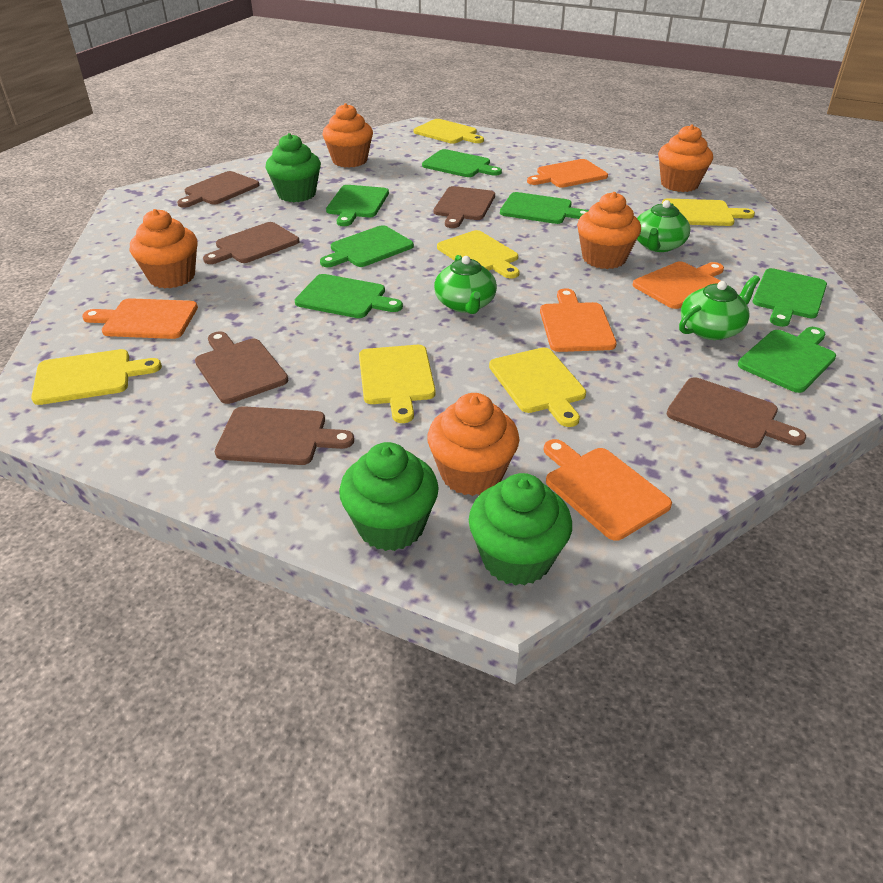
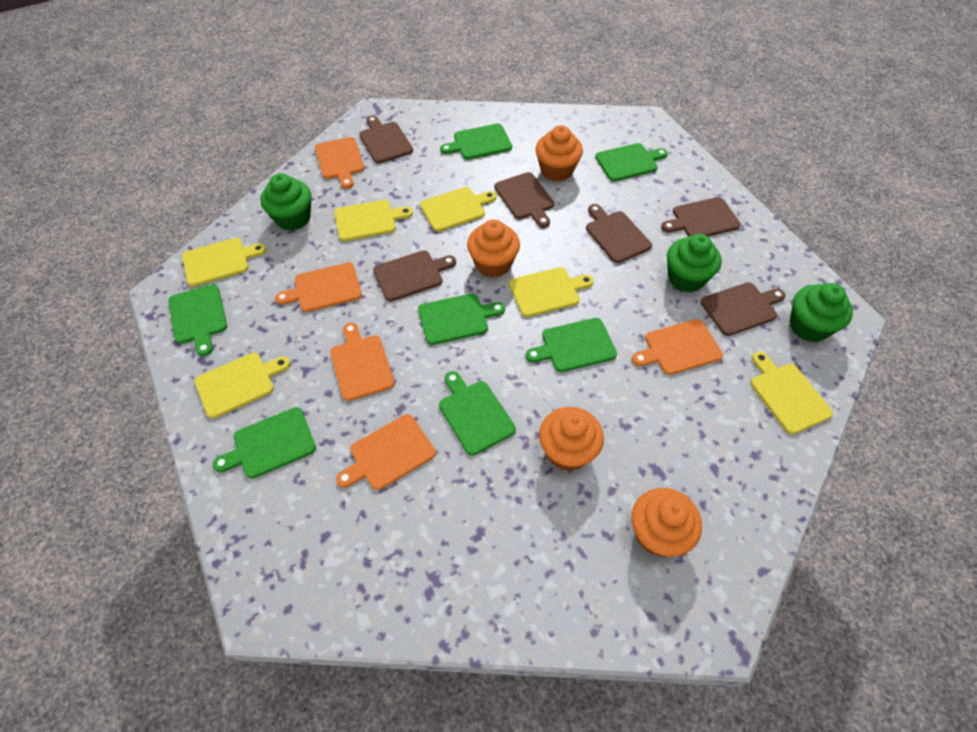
green teapot: 3 -> 0
orange cupcake: 5 -> 4

